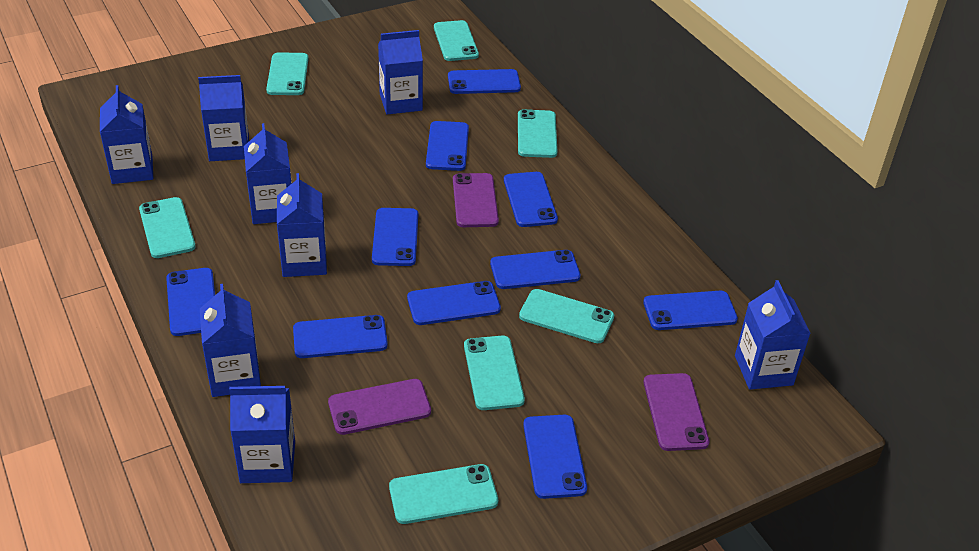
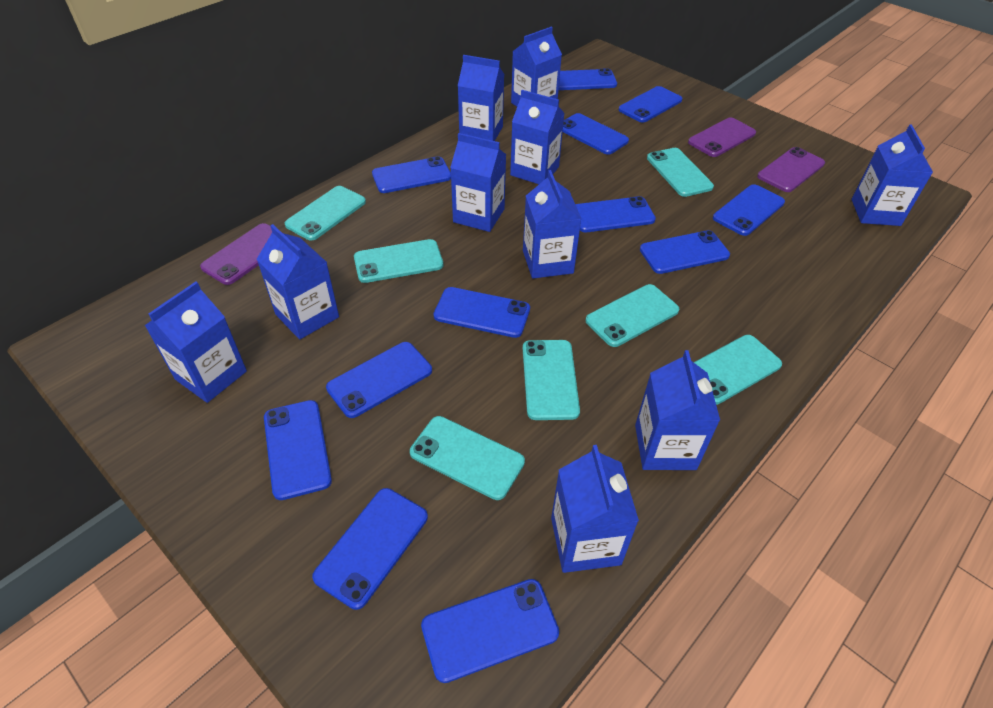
blue carton: 8 -> 10
blue phone: 10 -> 12

